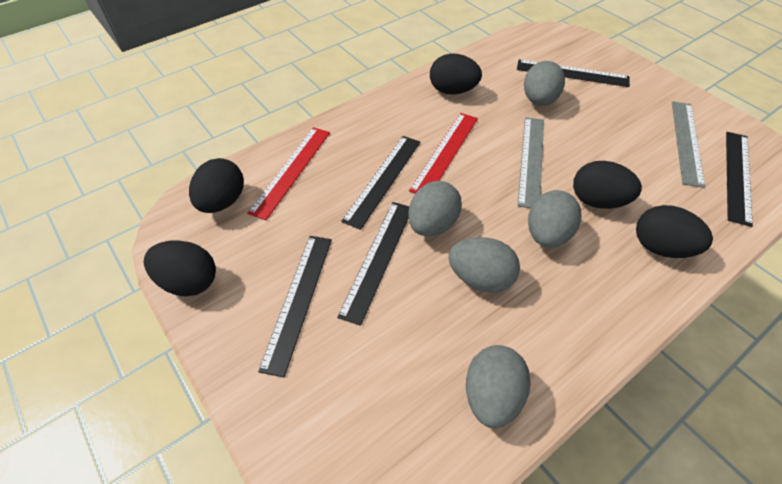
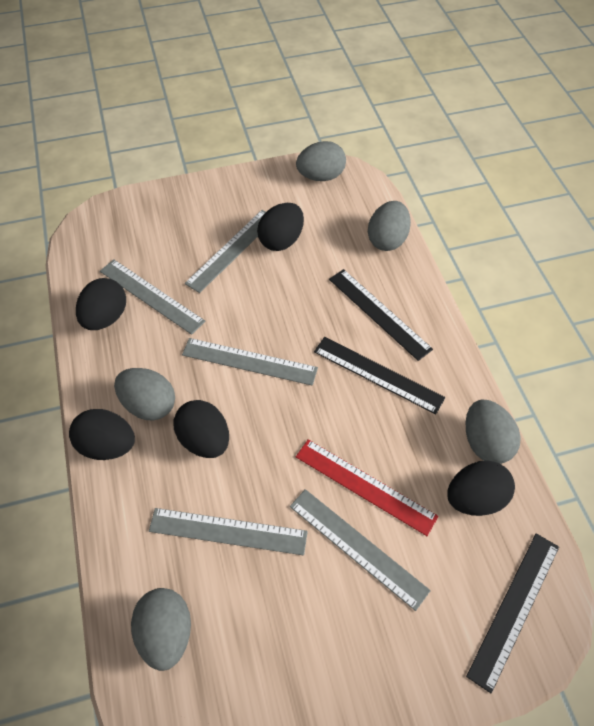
black ruler: 5 -> 3
grey ruler: 2 -> 5
red ruler: 2 -> 1

